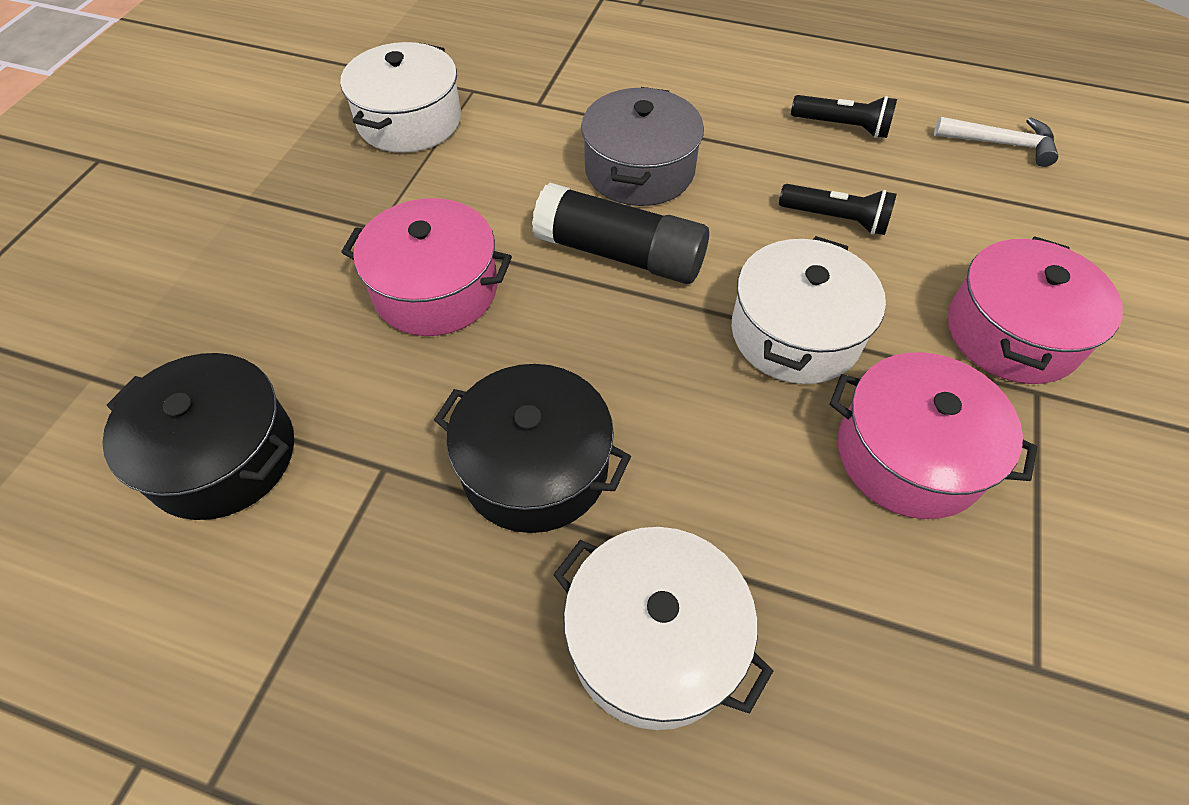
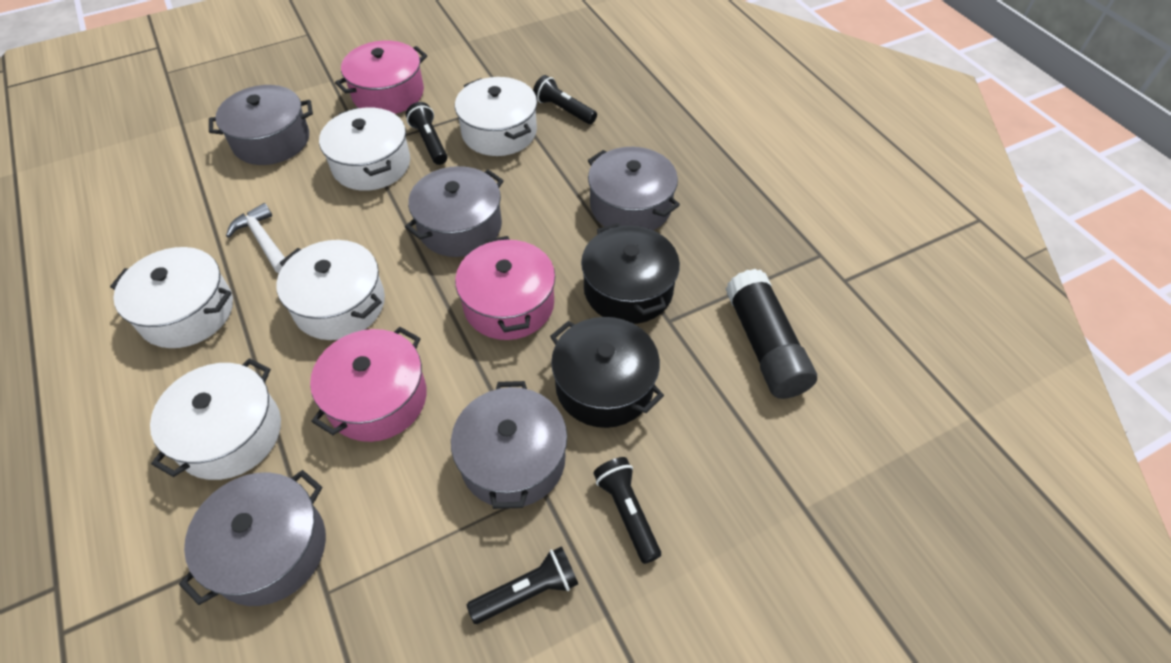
black flashlight: 2 -> 4
grey pot: 1 -> 5
white pot: 3 -> 5

